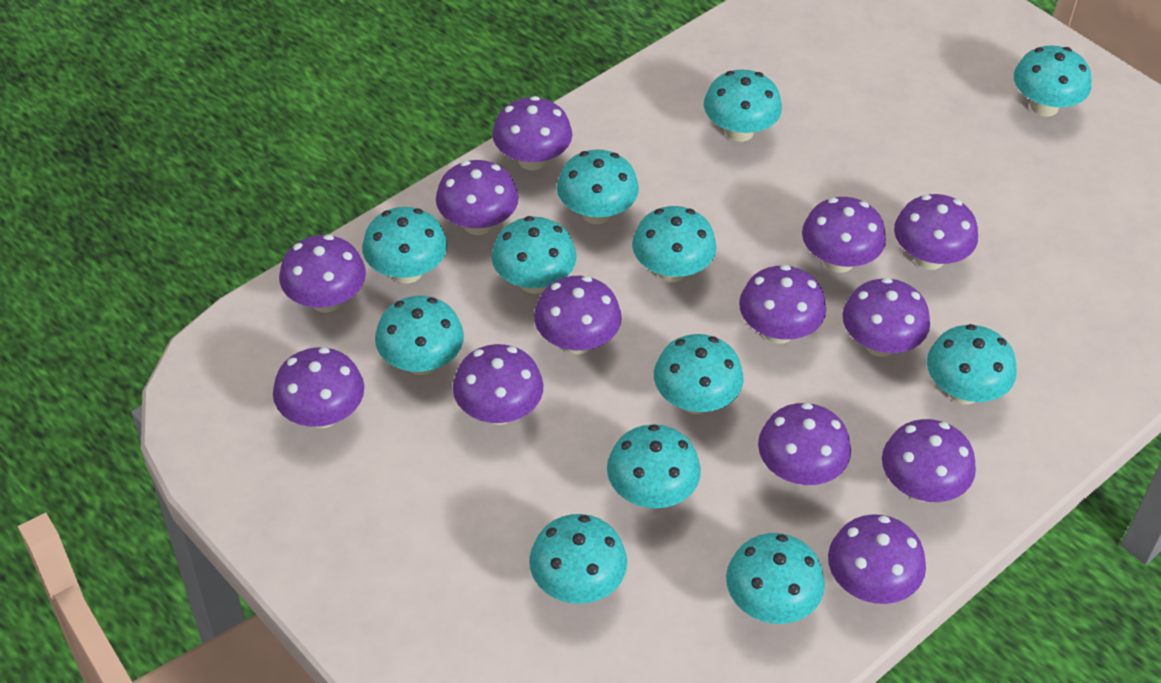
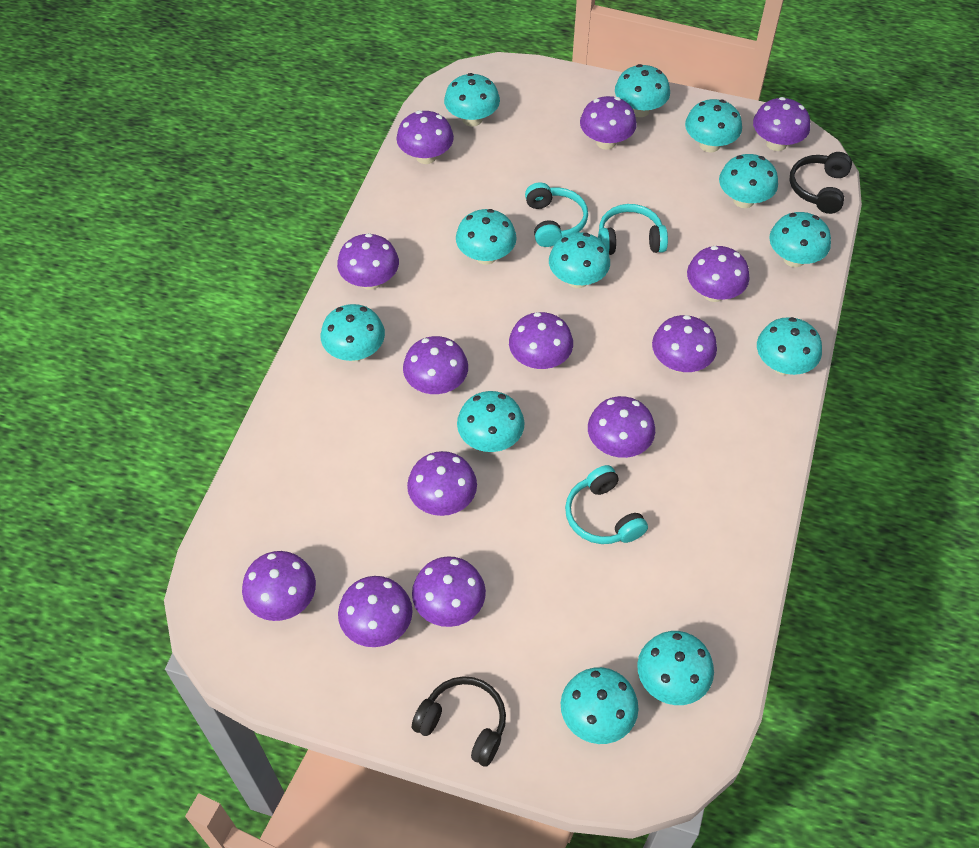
black headphones: 0 -> 2
turquoise headphones: 0 -> 3

